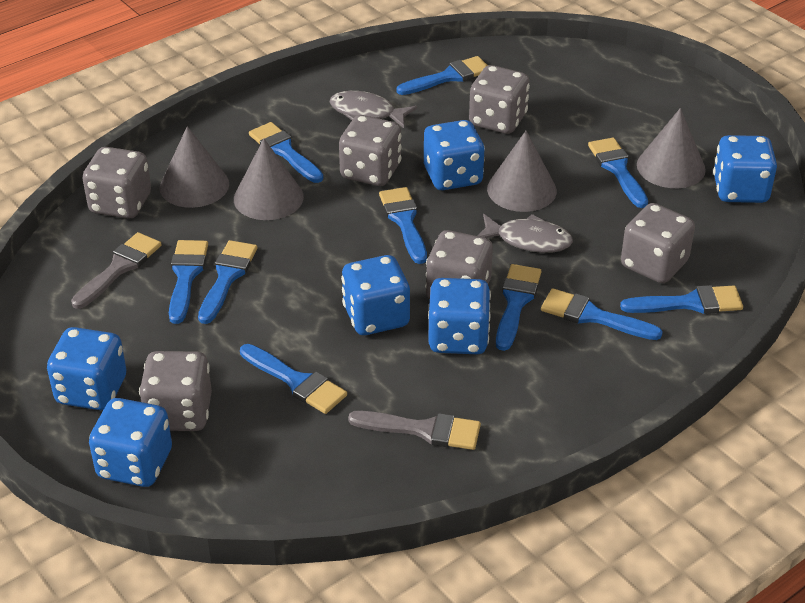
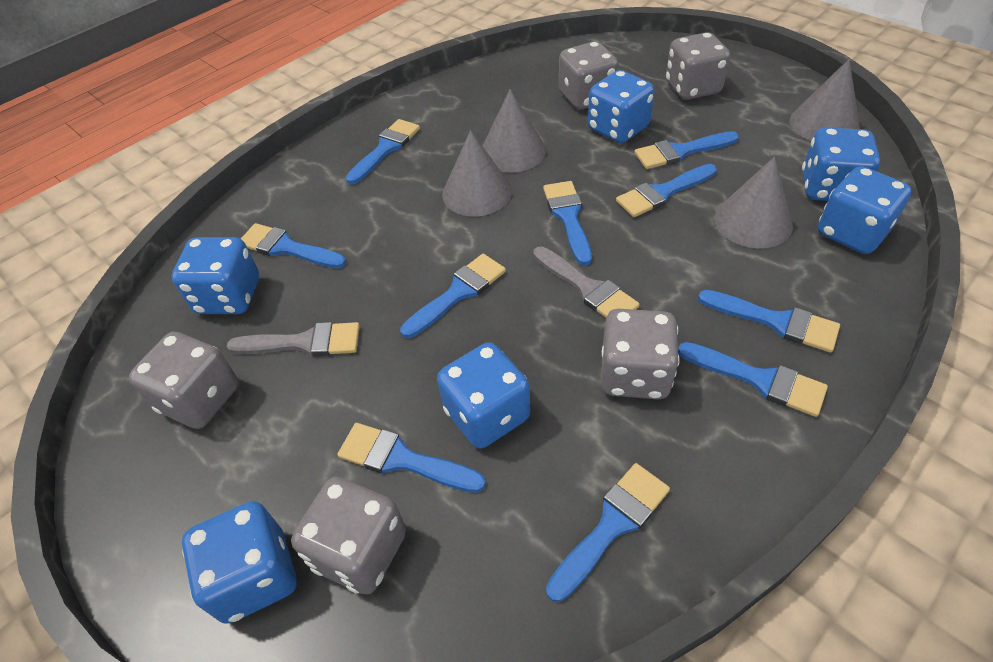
grey dice: 6 -> 5
grey fish: 2 -> 0

